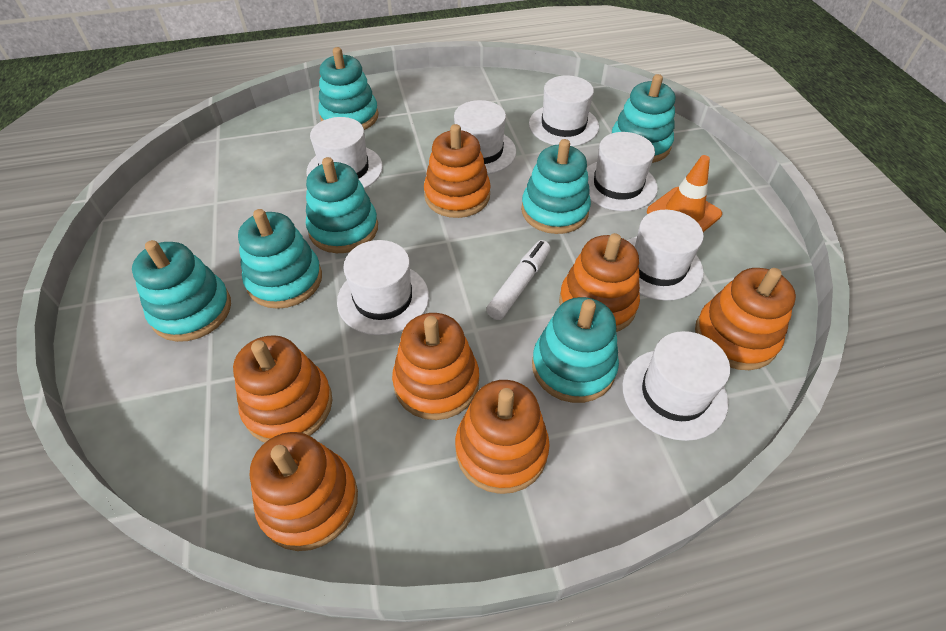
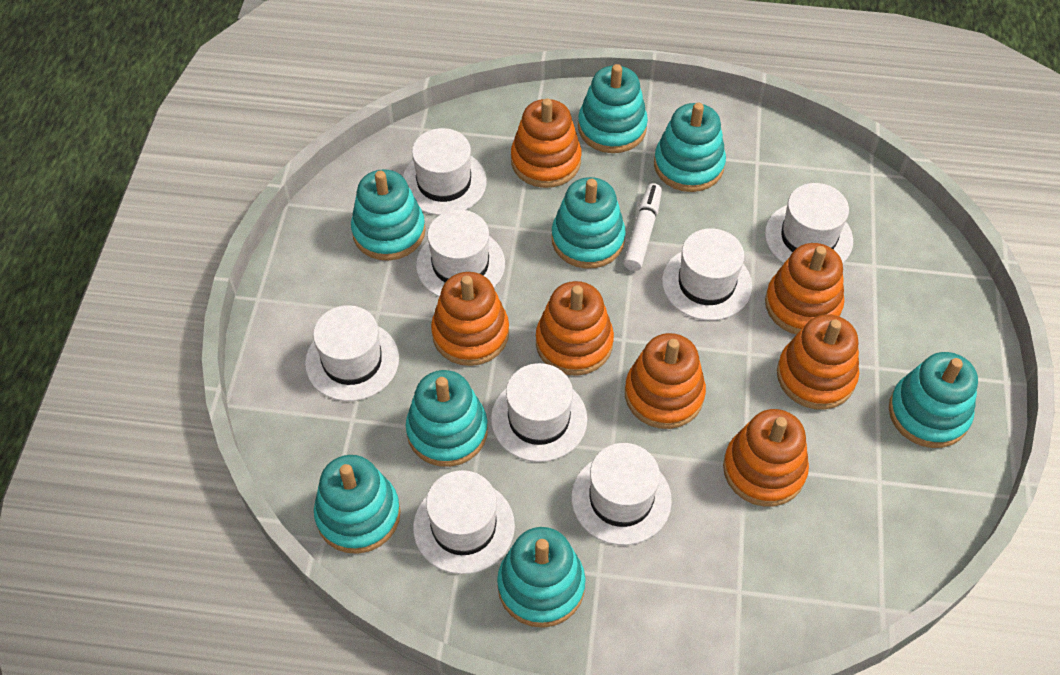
orange traffic cone: 1 -> 0
turquoise stacking toy: 7 -> 8
white hat: 7 -> 8

